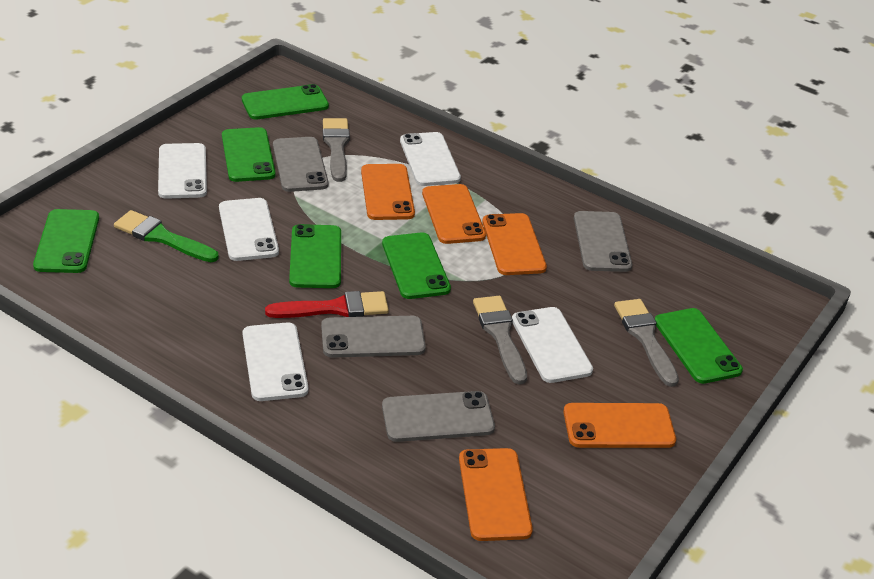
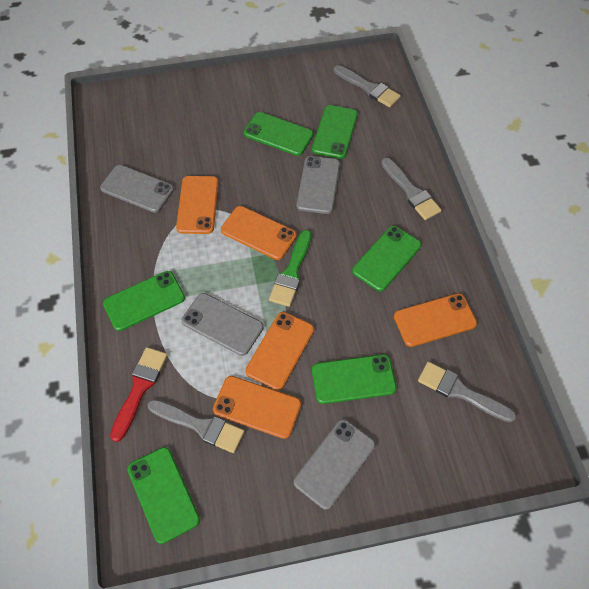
grey brush: 3 -> 4
white phone: 5 -> 0

